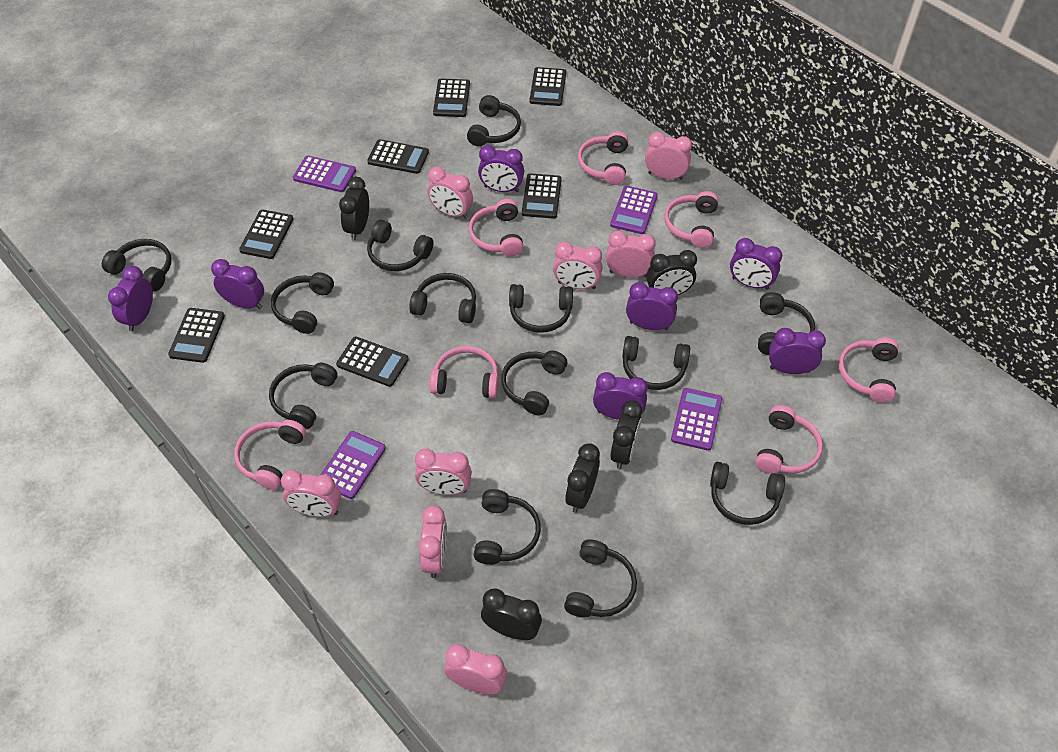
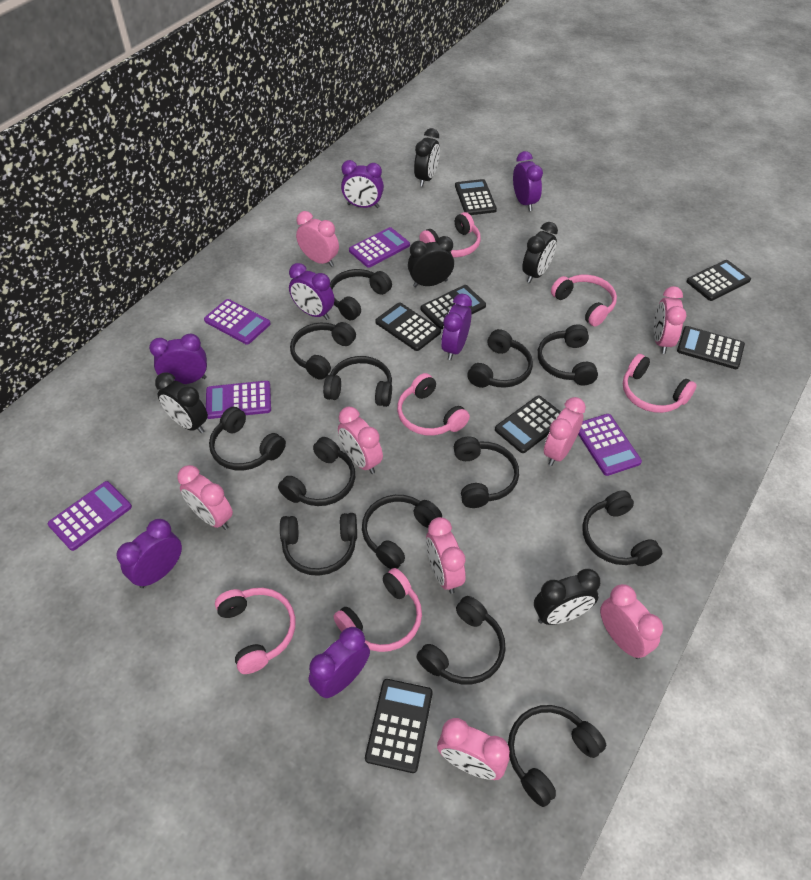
pink headphones: 7 -> 6
purple calculator: 4 -> 5

